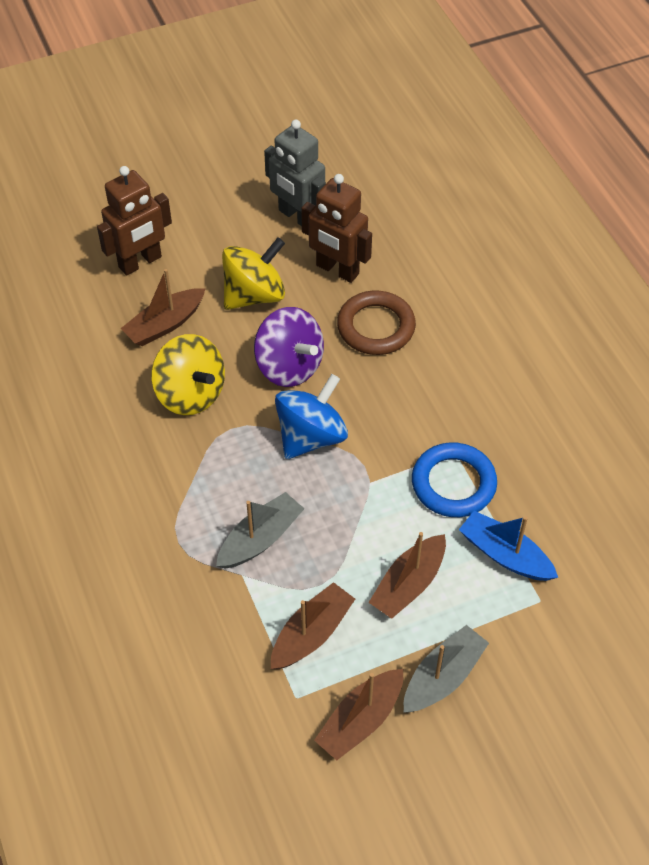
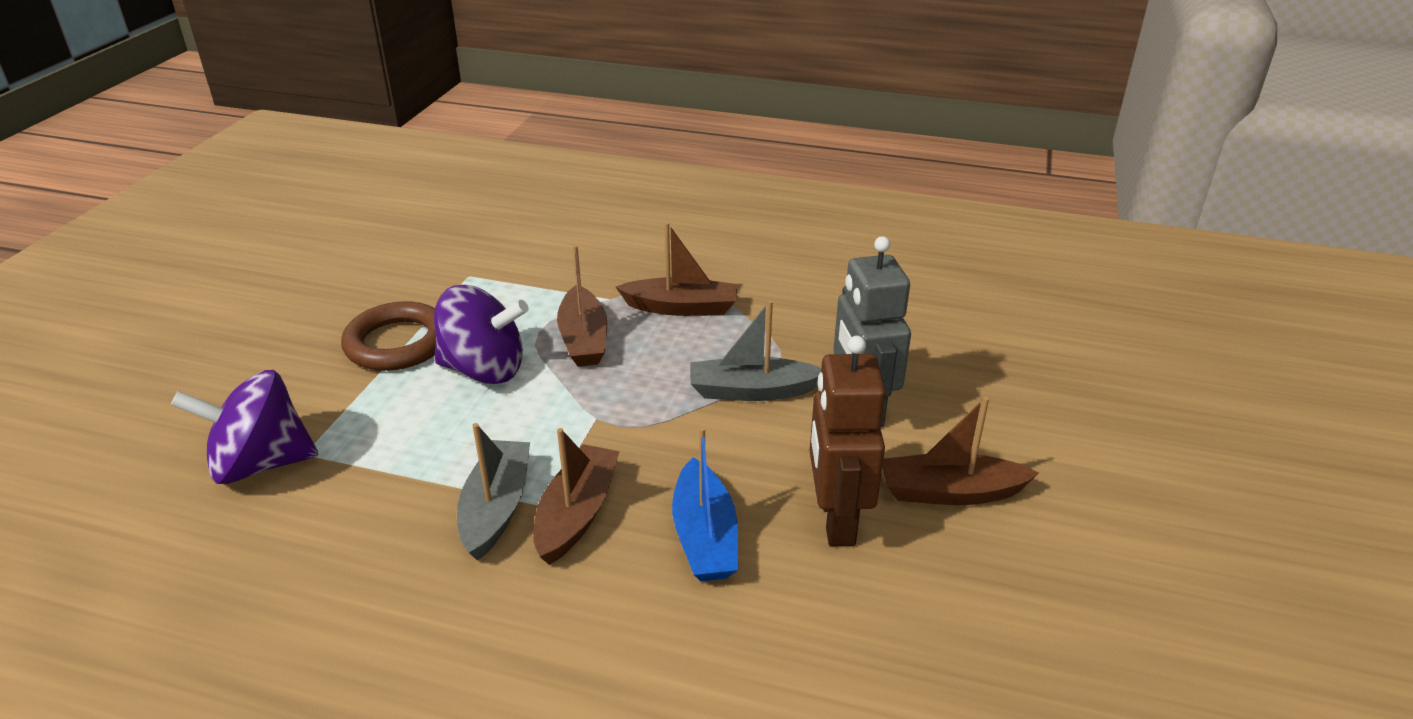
blue ring: 1 -> 0
blue spinning top: 1 -> 0
brown robot: 2 -> 1
purple spinning top: 1 -> 2
yellow spinning top: 2 -> 0

